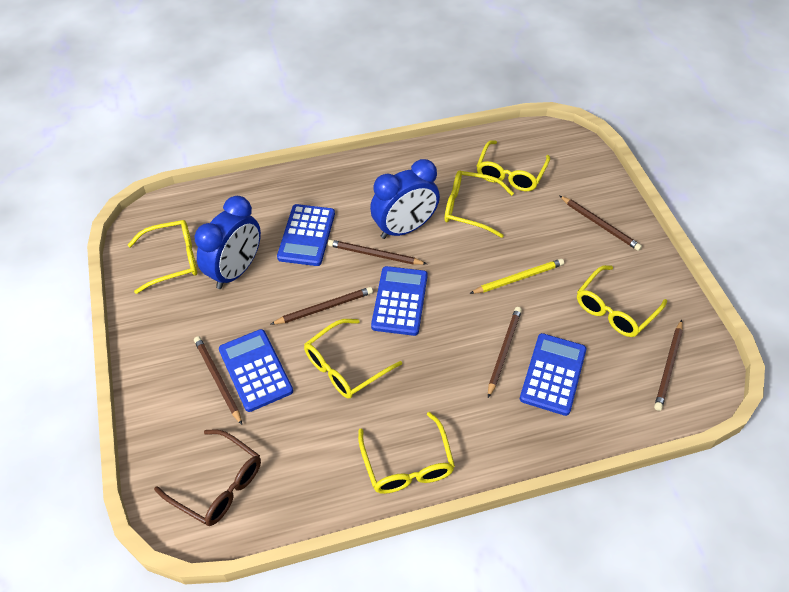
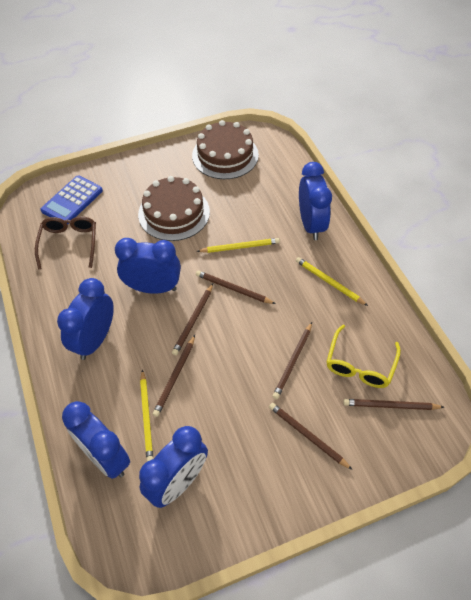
blue calculator: 4 -> 1
blue clock: 2 -> 5
brown cake: 0 -> 2
yellow glasses: 6 -> 1
yellow pencil: 1 -> 3

